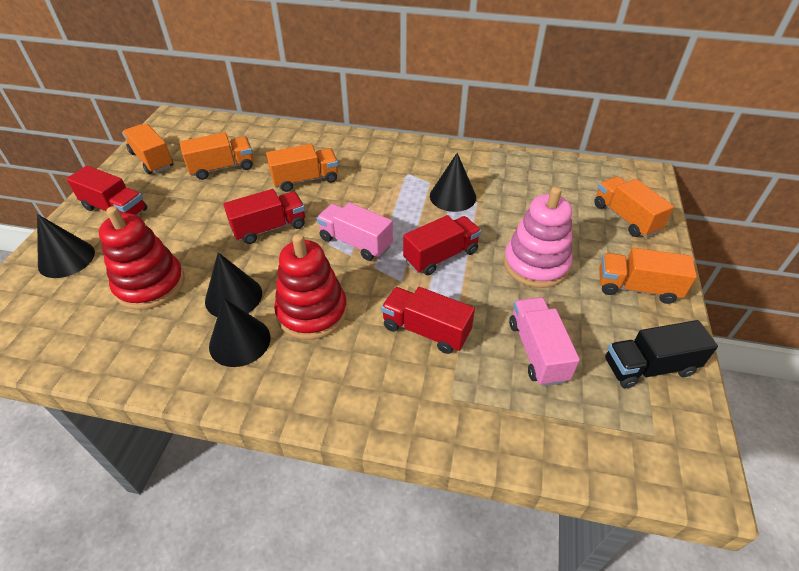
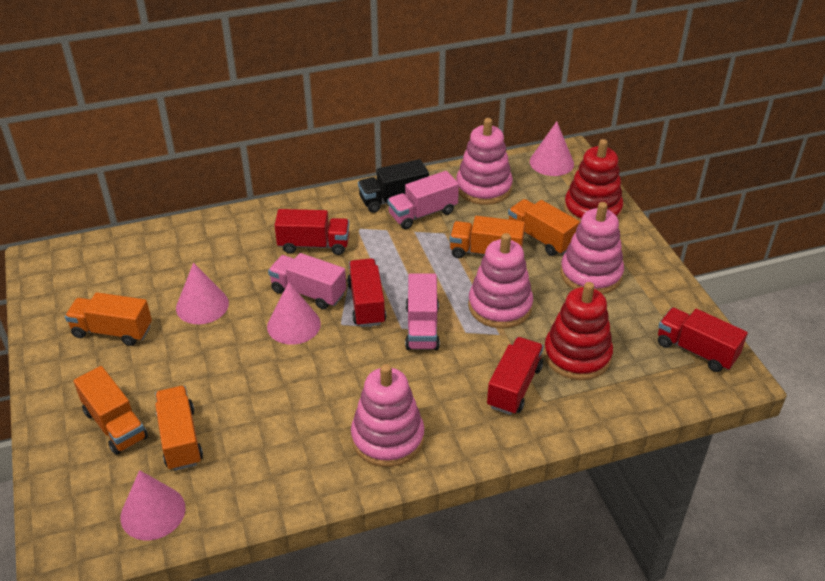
black cone: 4 -> 0
pink cone: 0 -> 4
pink stacking toy: 1 -> 4
pink truck: 2 -> 3

